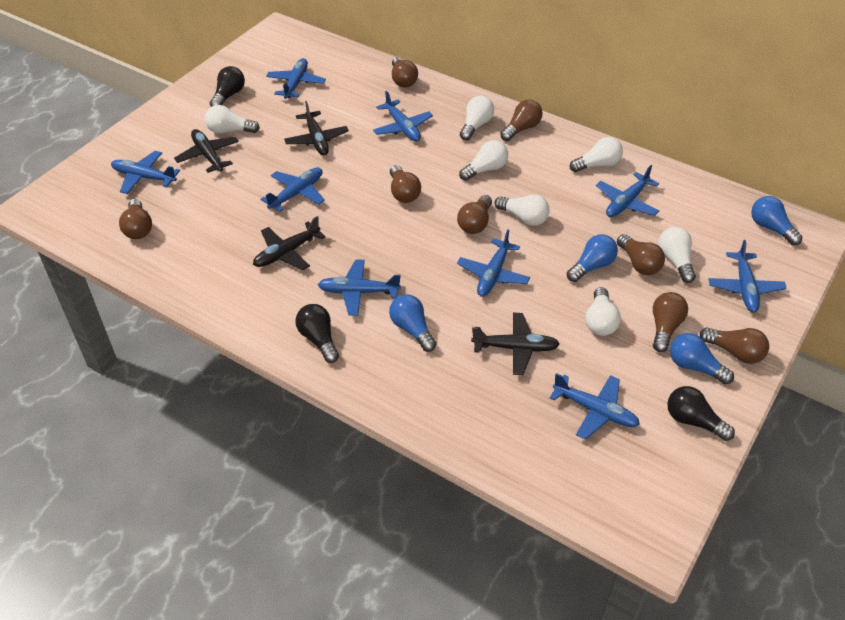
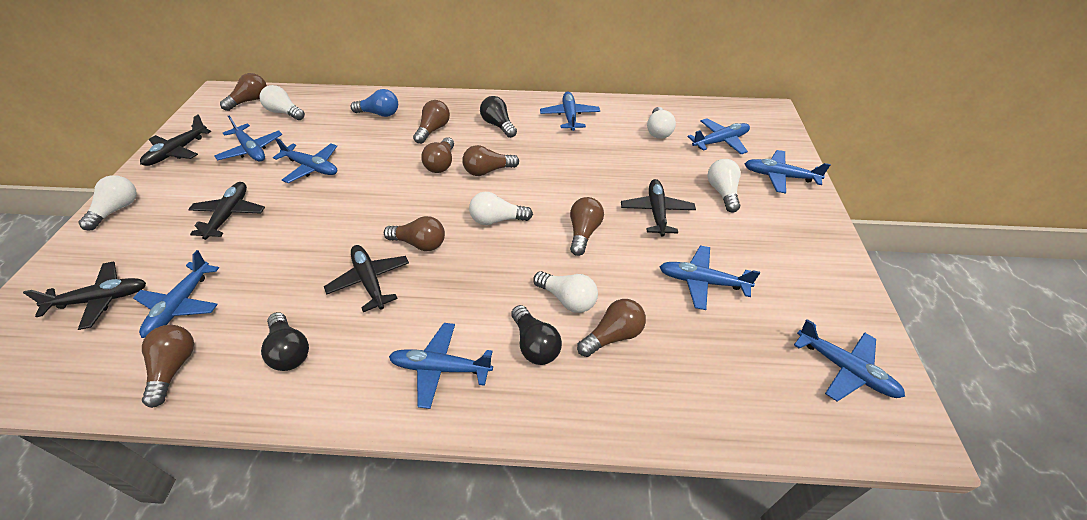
black plane: 4 -> 5
blue light bulb: 4 -> 1
white light bulb: 7 -> 6

